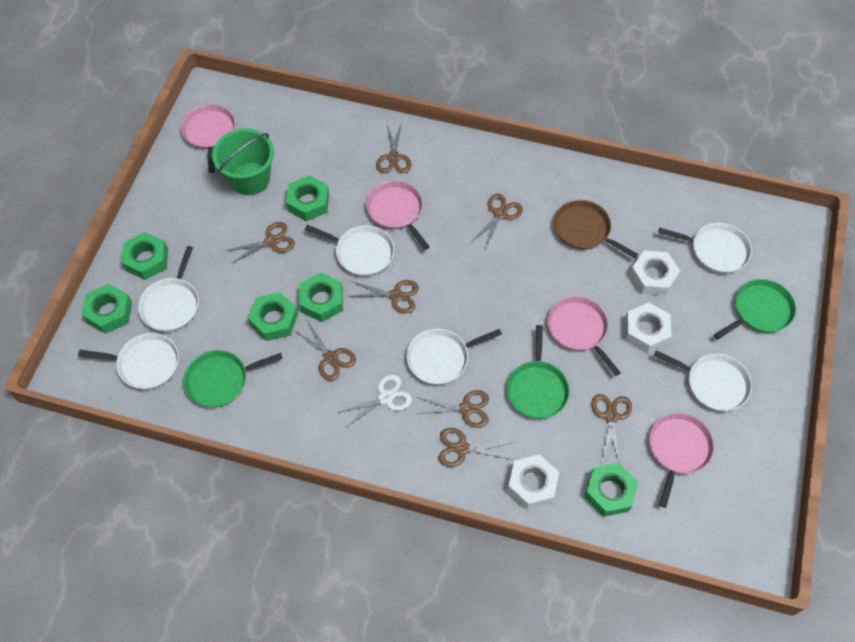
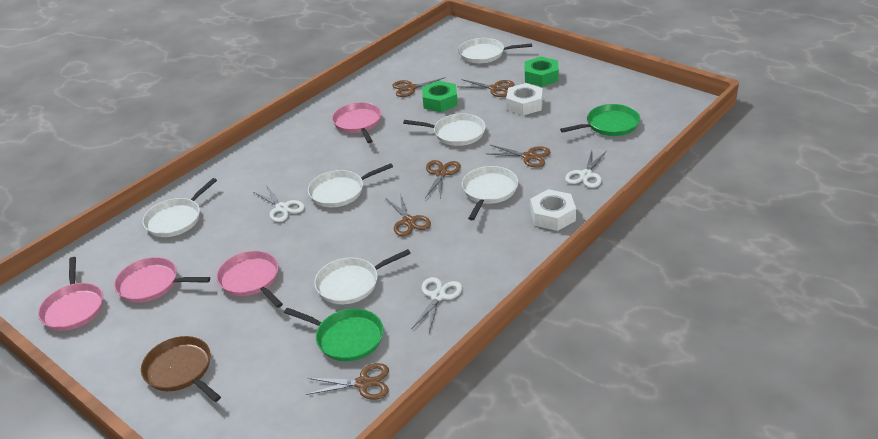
brown scissors: 8 -> 6
green bucket: 1 -> 0
green nut: 6 -> 2
green pan: 3 -> 2
white nut: 3 -> 2
white scissors: 1 -> 3

